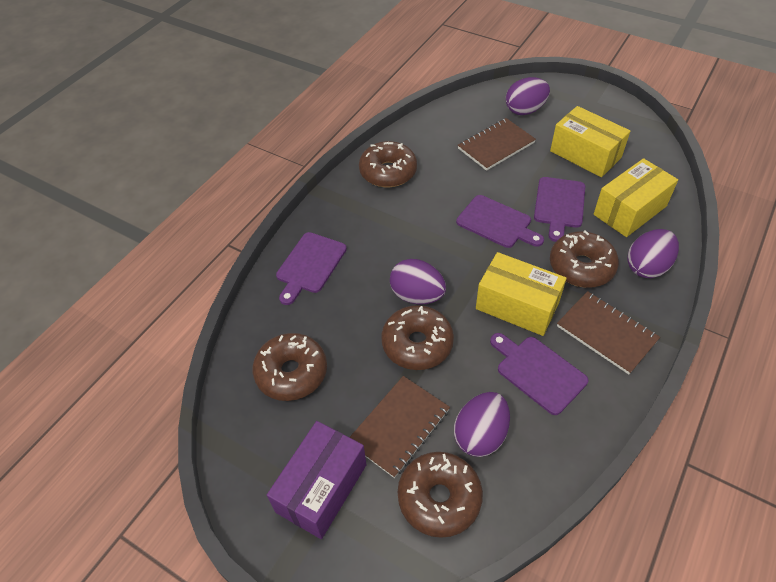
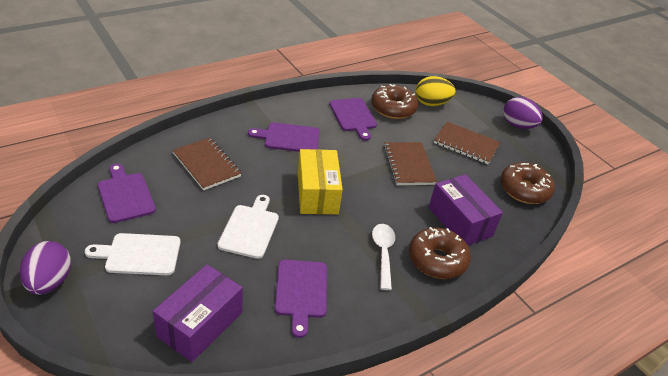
brown donut: 5 -> 3
purple box: 1 -> 2
purple egg: 4 -> 2
white cutting board: 0 -> 2
white spoon: 0 -> 1
yellow box: 3 -> 1
yellow egg: 0 -> 1

